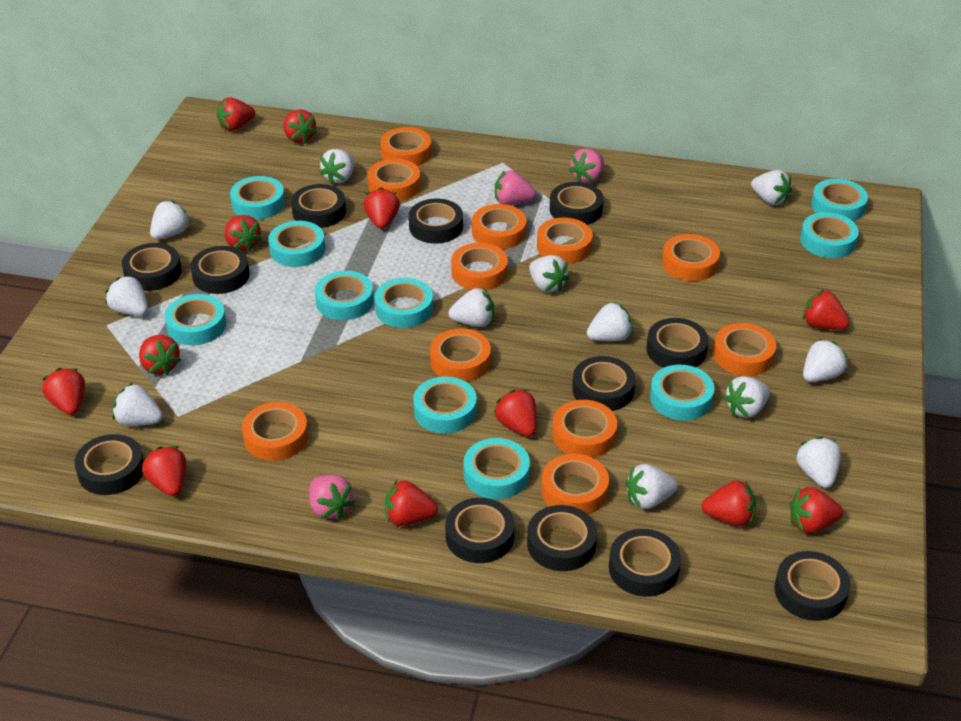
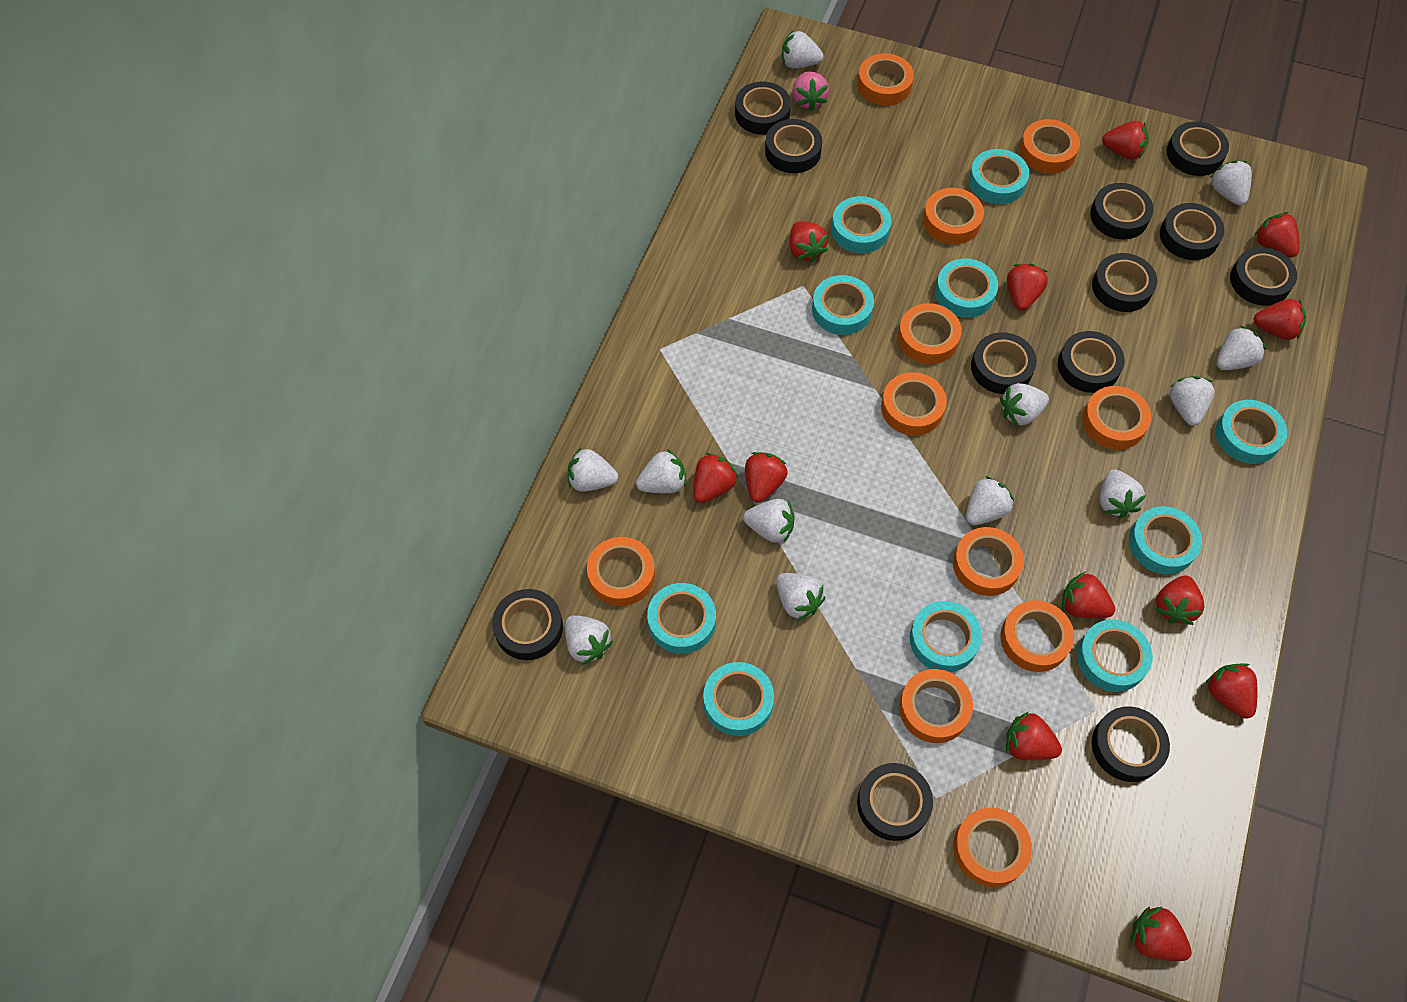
pink strawberry: 3 -> 1

